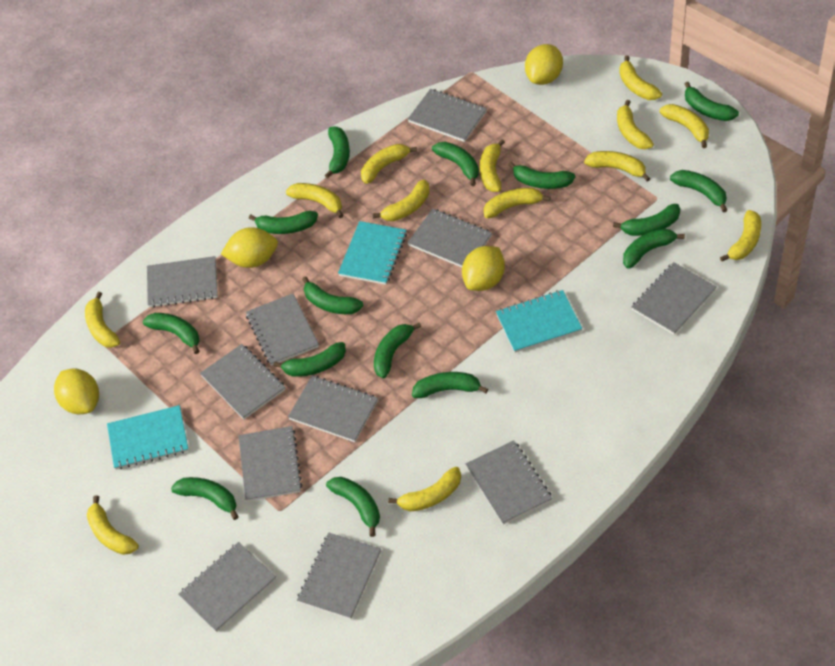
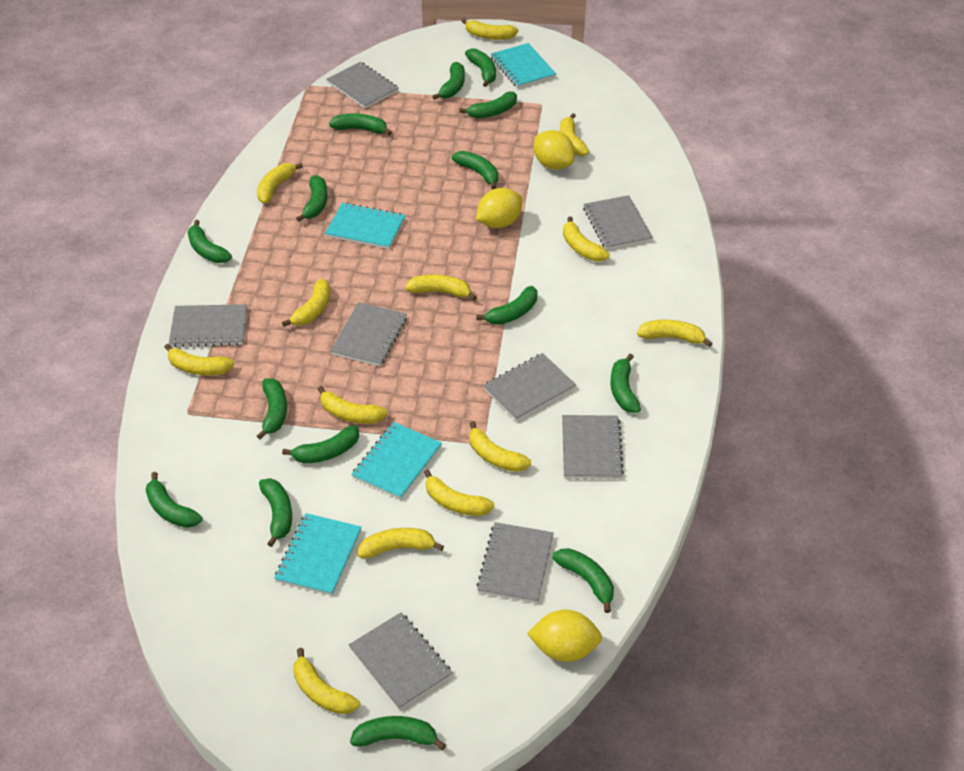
grey notebook: 11 -> 8
turquoise notebook: 3 -> 4
yellow lemon: 4 -> 3

